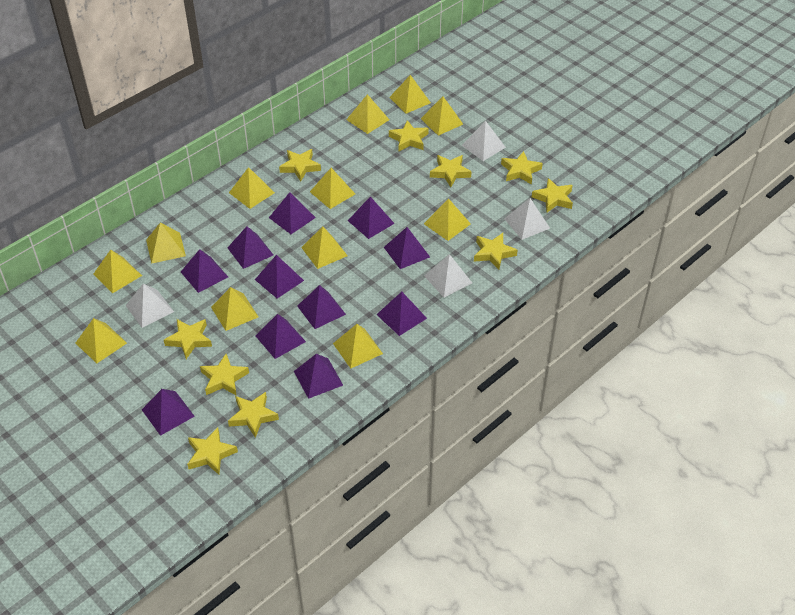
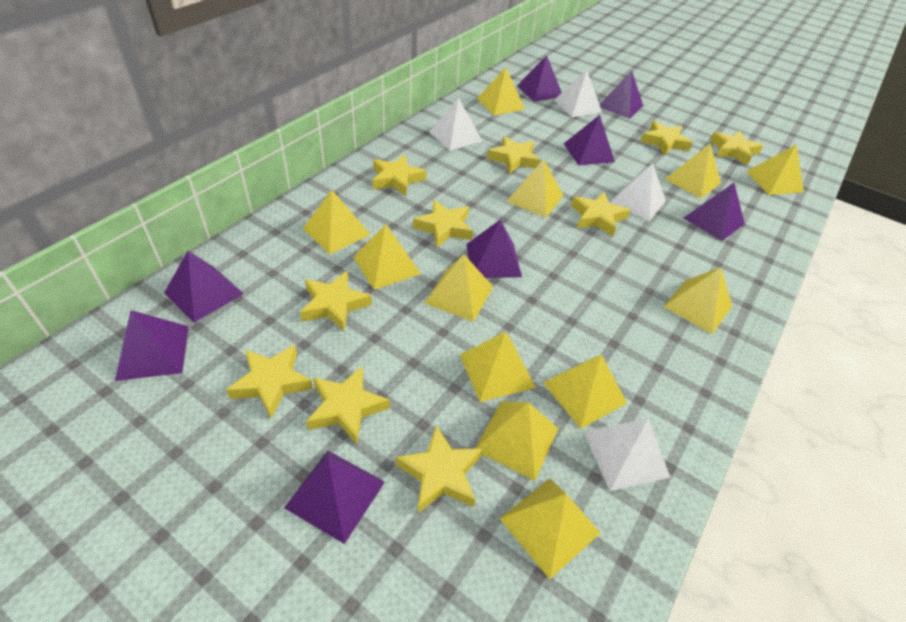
purple pyramid: 11 -> 8

